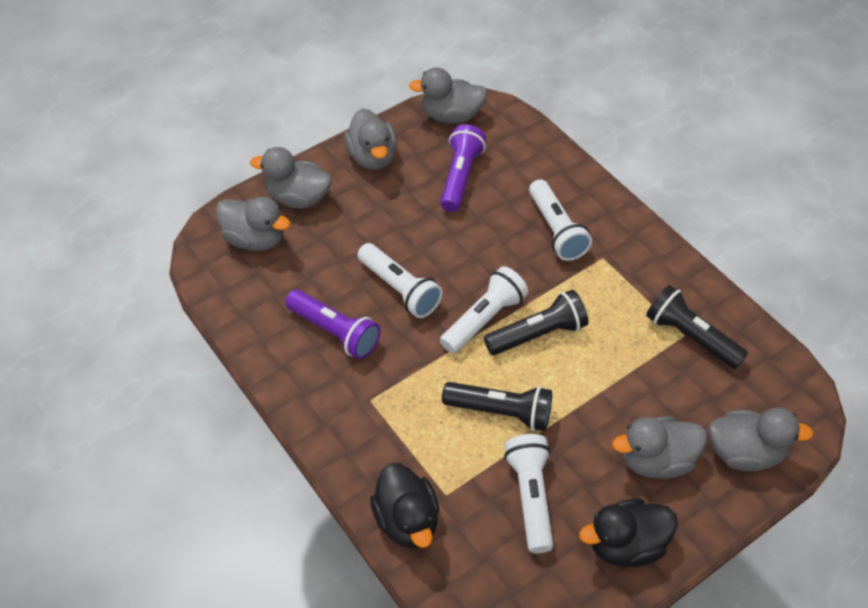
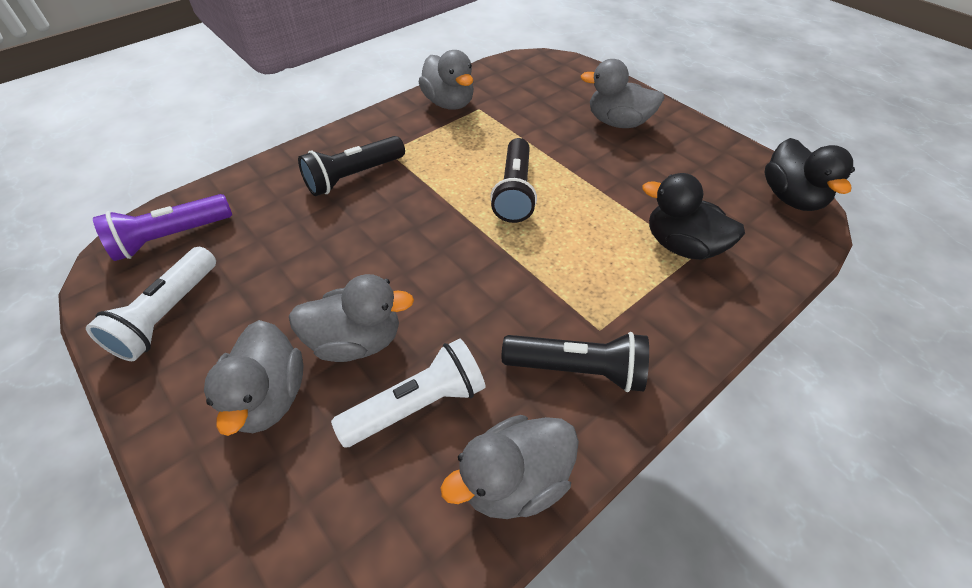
grey duck: 6 -> 5
purple flashlight: 2 -> 1
white flashlight: 4 -> 2

